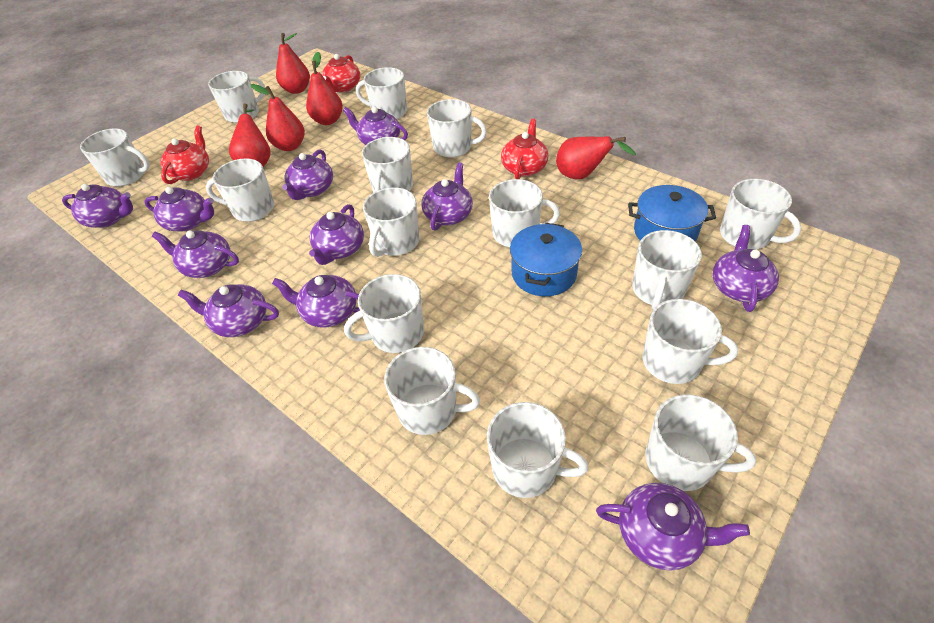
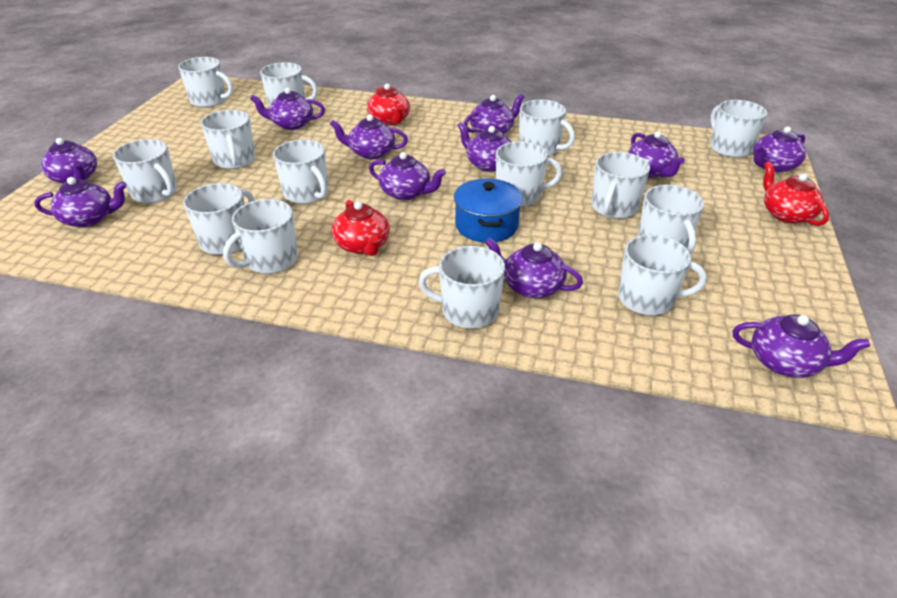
blue pot: 2 -> 1
red pear: 5 -> 0
white mug: 15 -> 14

